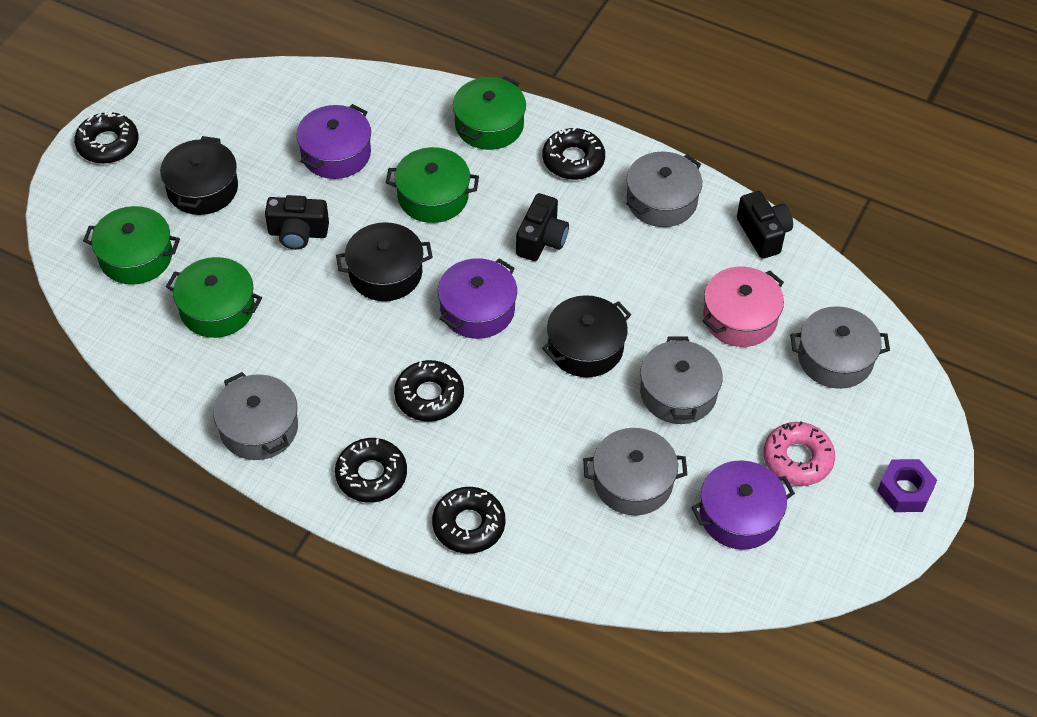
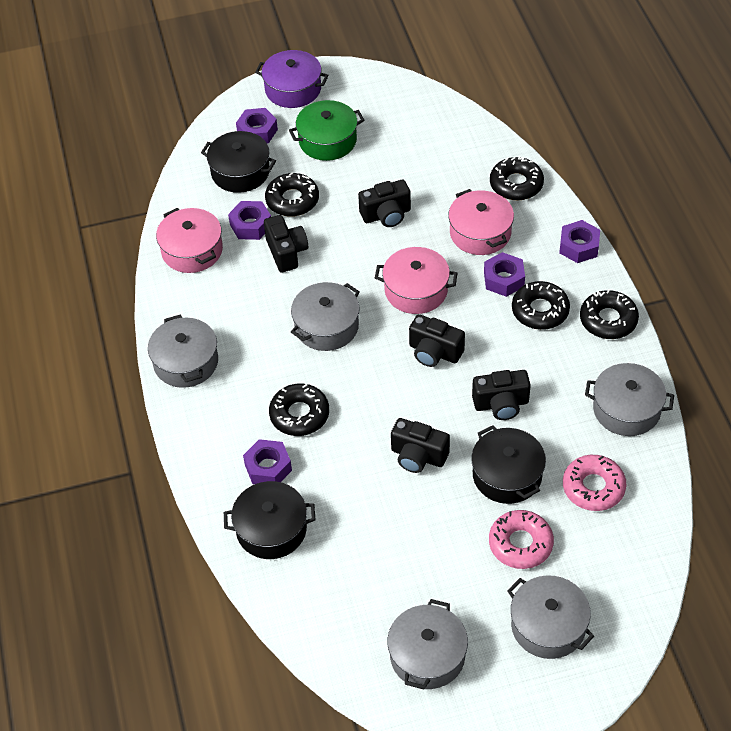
black camera: 3 -> 5
green pot: 4 -> 1
pink donut: 1 -> 2
pink pot: 1 -> 3
purple nut: 1 -> 5
purple pot: 3 -> 1

